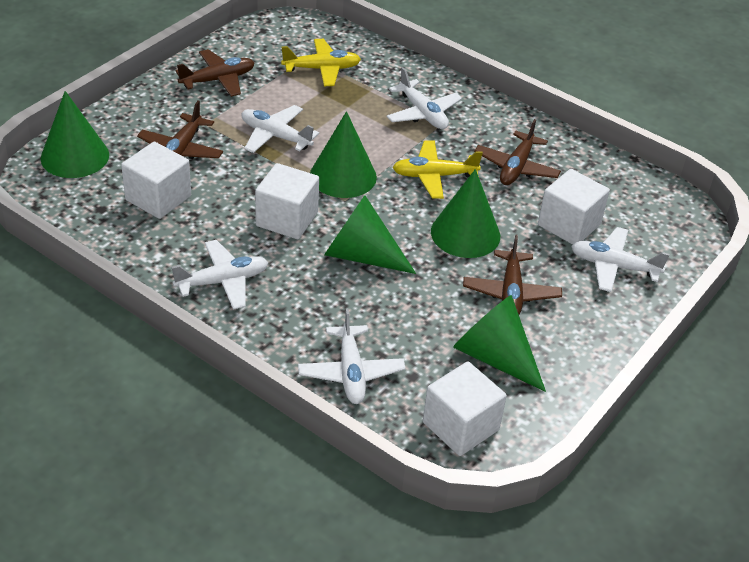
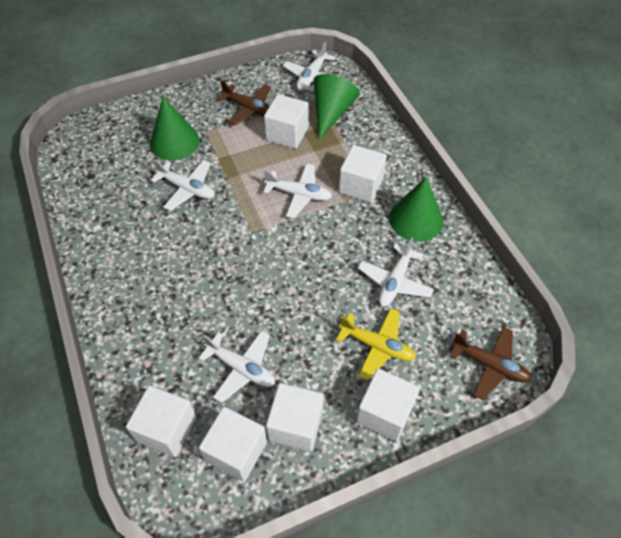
brown plane: 4 -> 2
green cone: 5 -> 3
white cube: 4 -> 6
yellow plane: 2 -> 1

